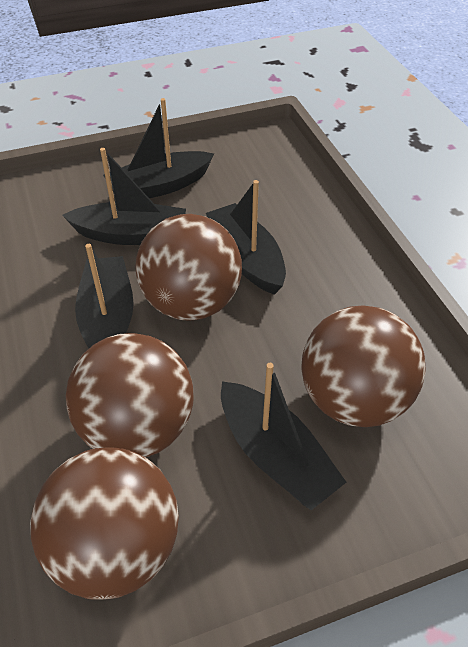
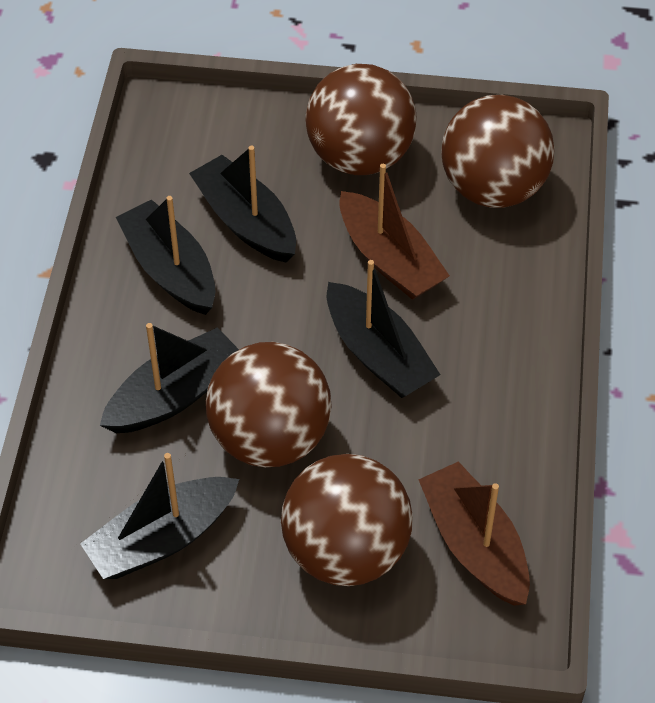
brown boat: 0 -> 2

